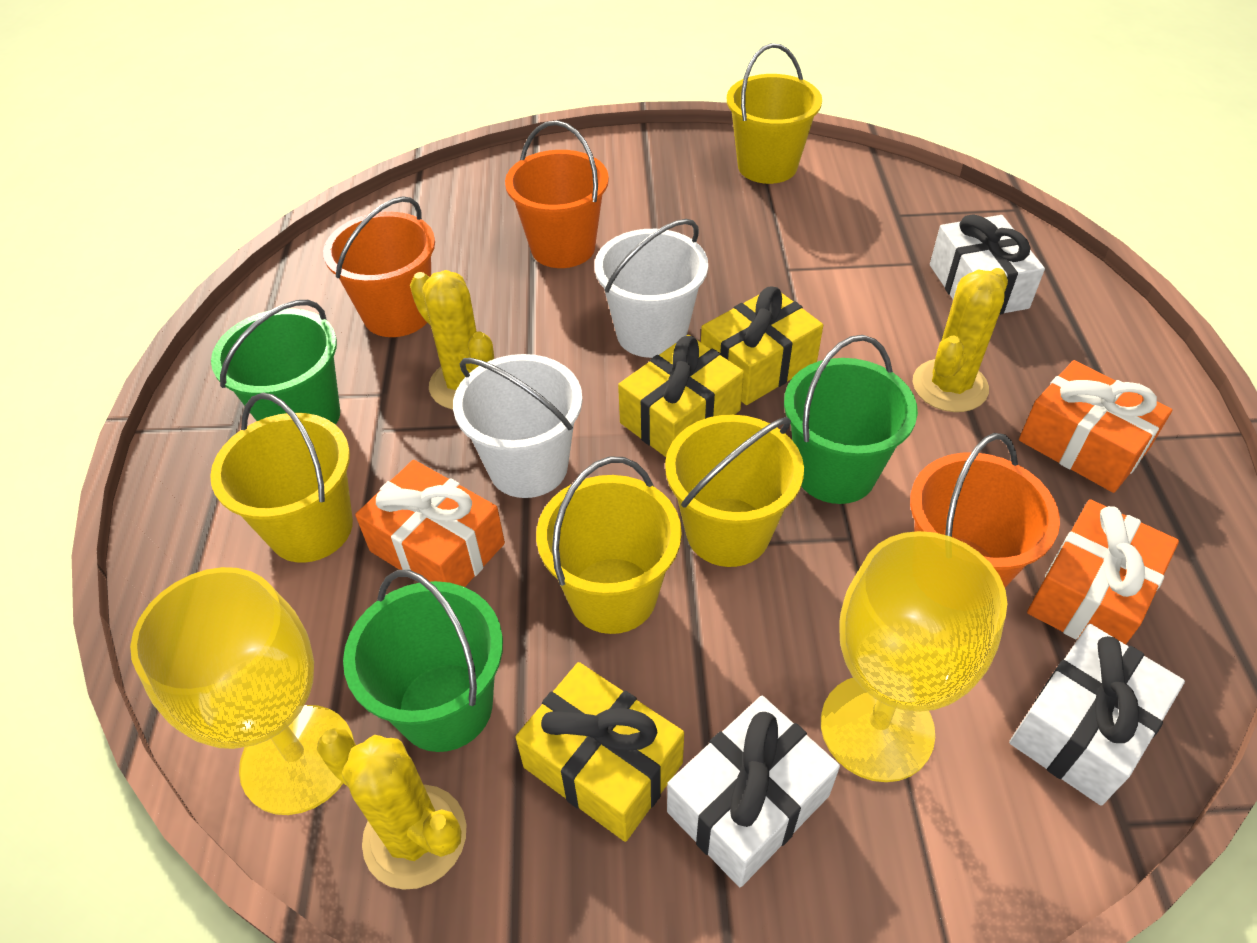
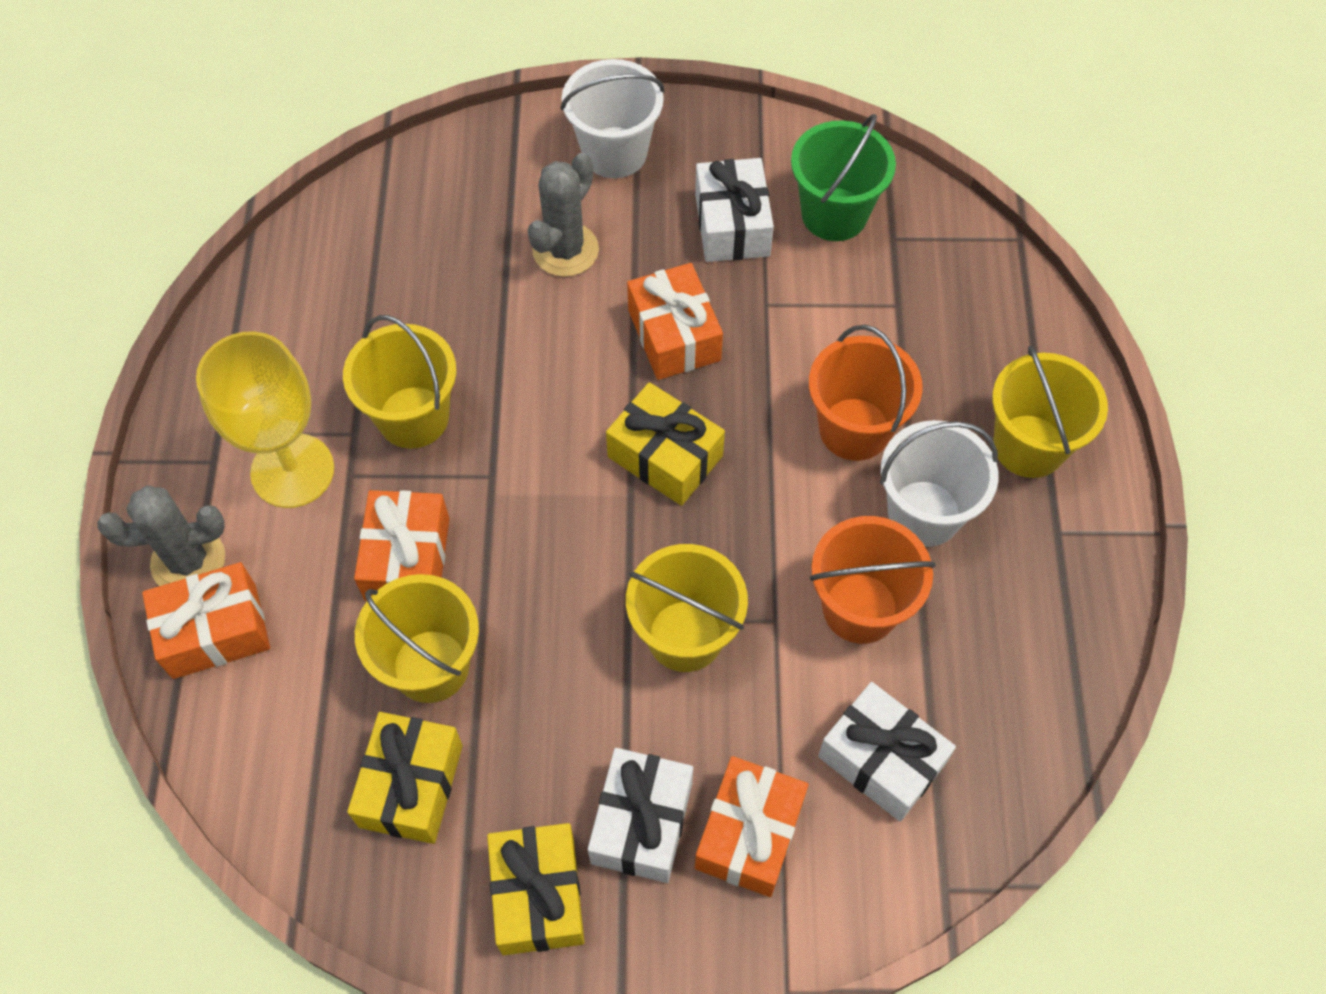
green bucket: 3 -> 1
grey cactus: 0 -> 2
orange bucket: 3 -> 2
orange gift: 3 -> 4
yellow cactus: 3 -> 0
yellow goblet: 2 -> 1

